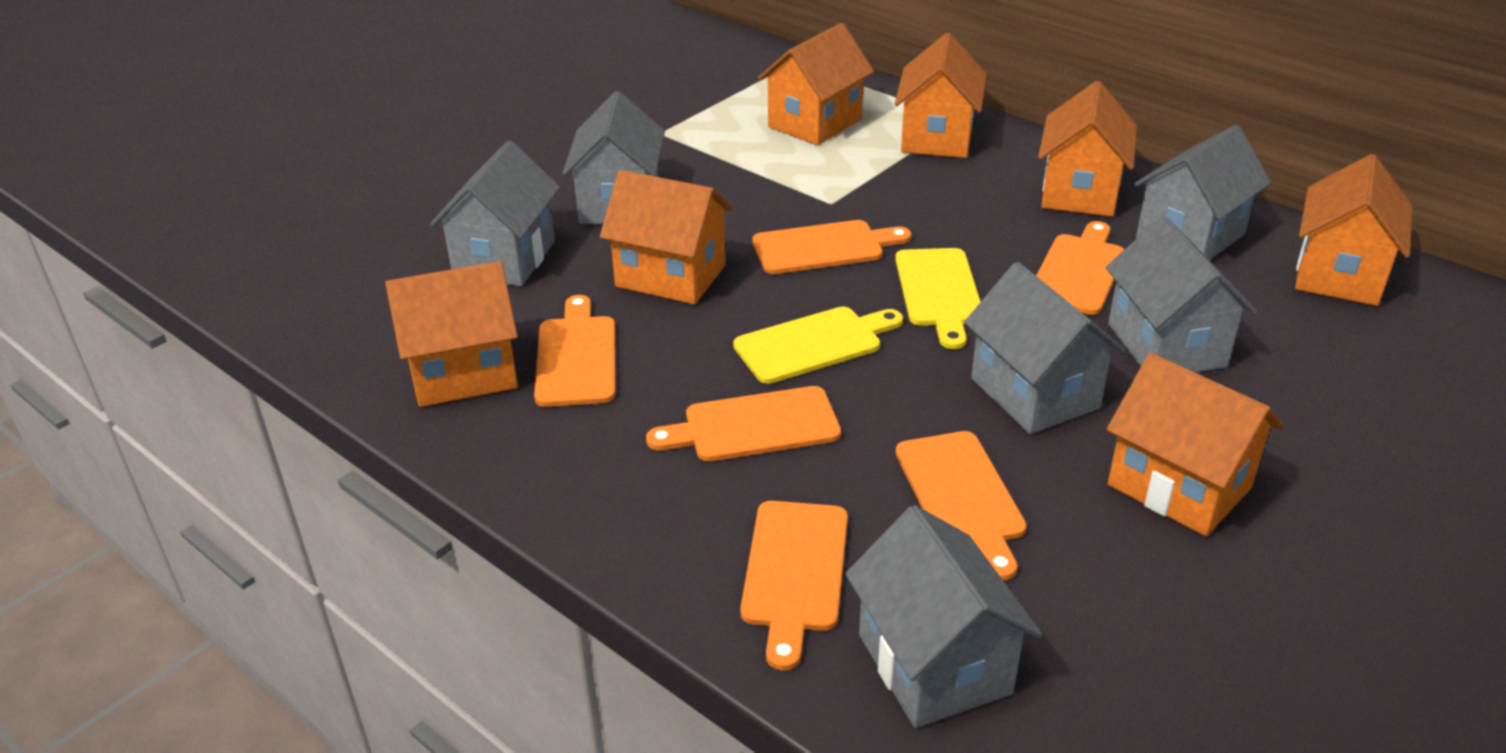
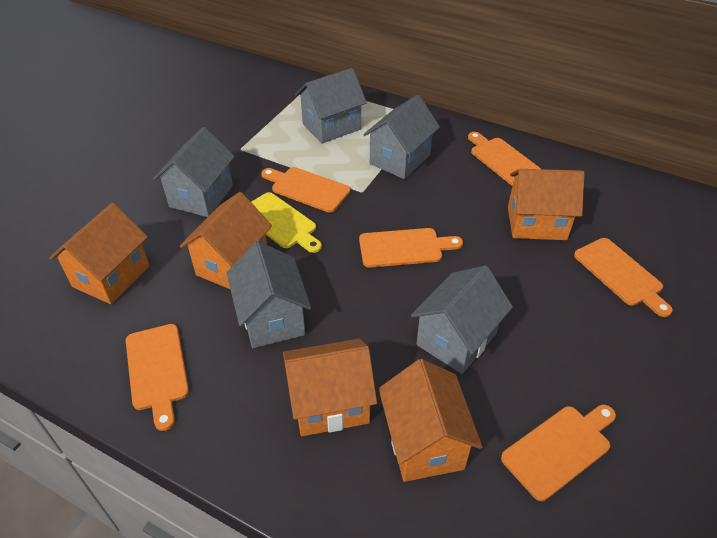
grey house: 6 -> 5
orange house: 7 -> 5
yellow cutting board: 2 -> 1

